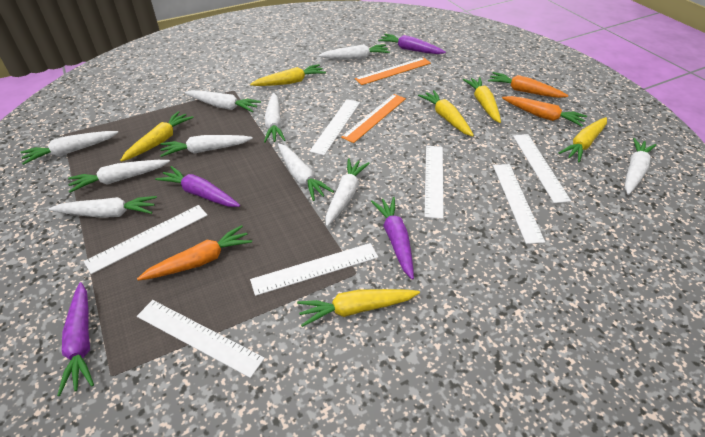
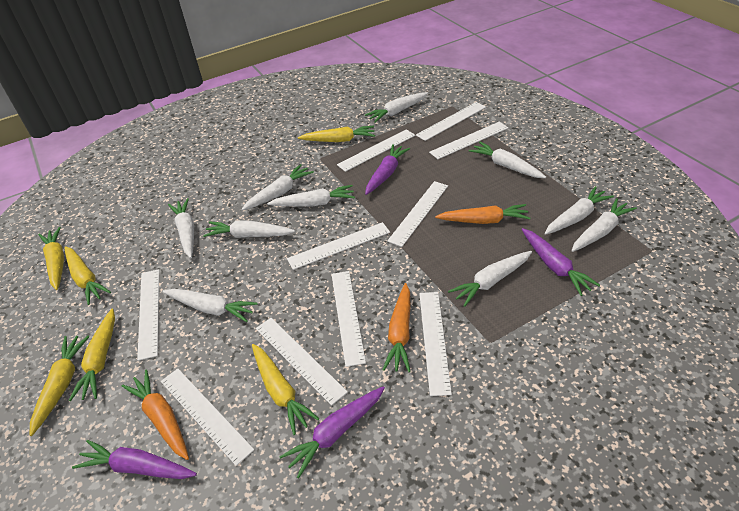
orange ruler: 2 -> 0
white ruler: 7 -> 10

